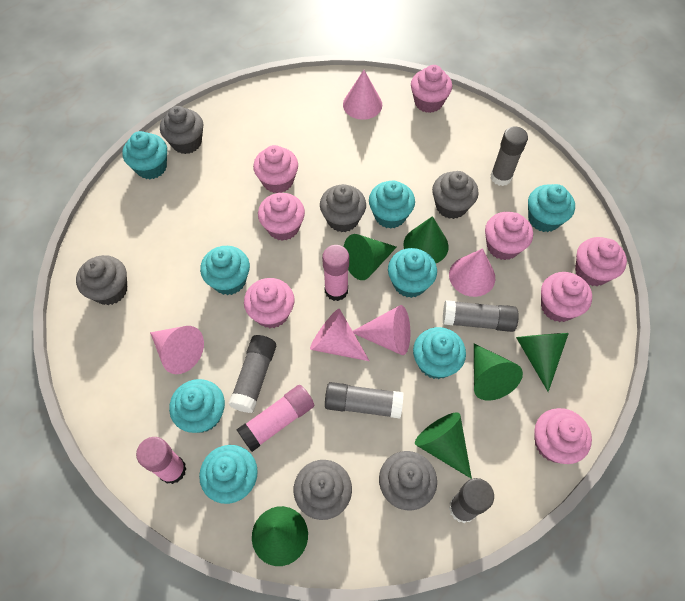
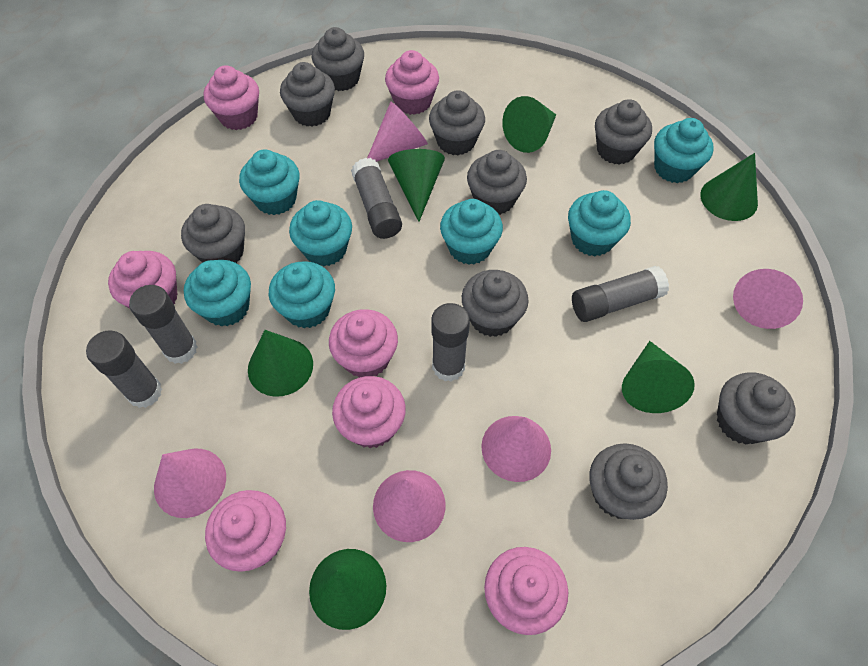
grey cupcake: 6 -> 9
pink cupcake: 8 -> 7
pink glue stick: 3 -> 0
turquoise cupcake: 8 -> 7

